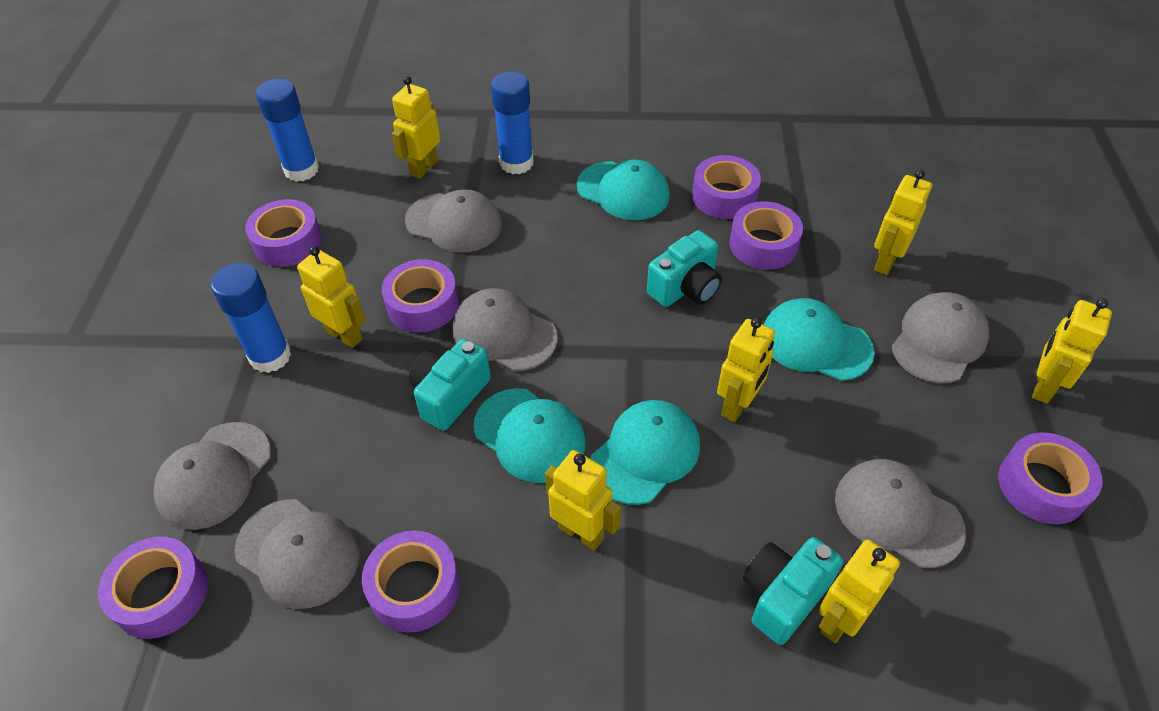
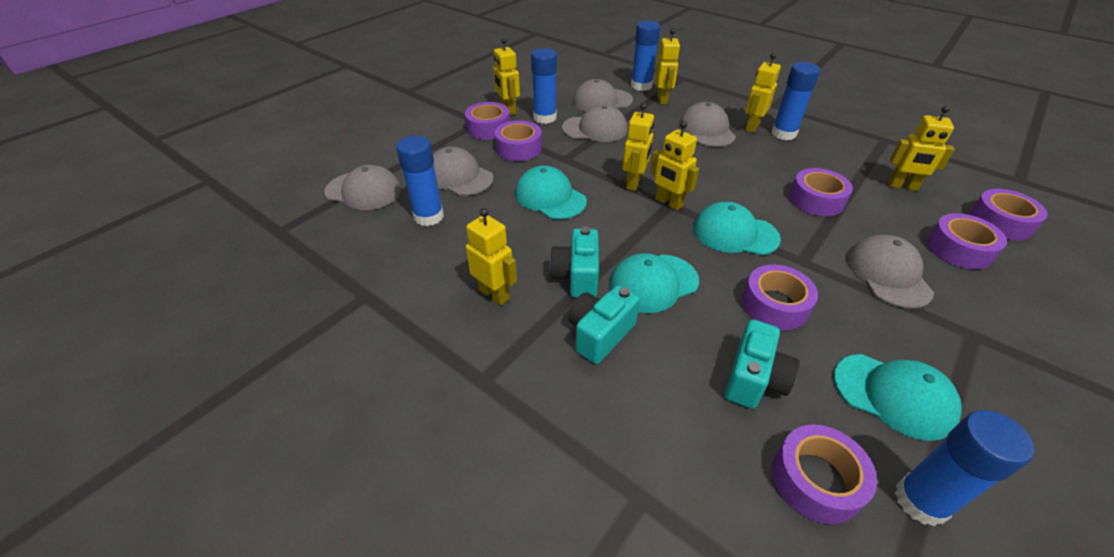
blue glue stick: 3 -> 5

